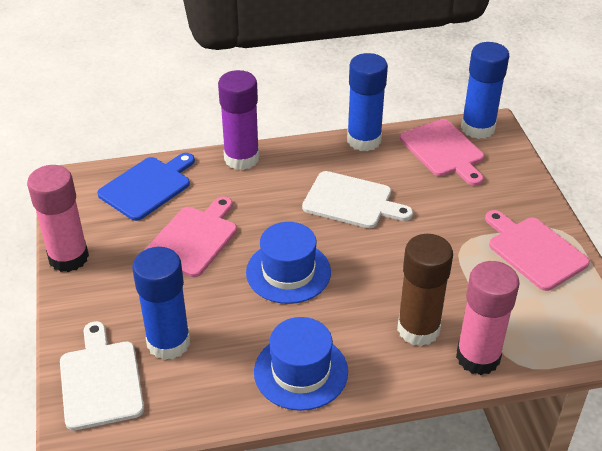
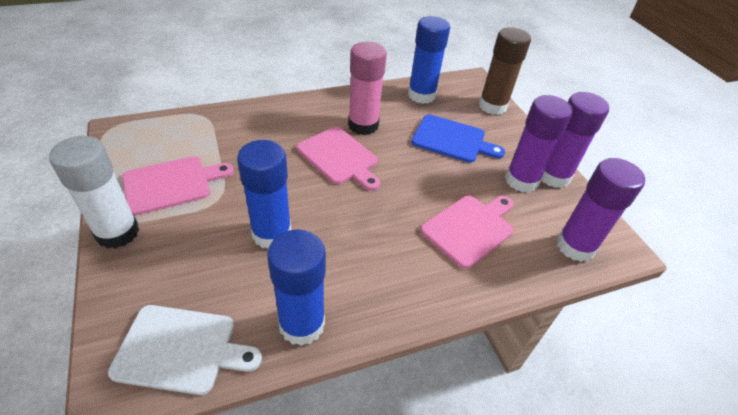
blue hat: 2 -> 0
pink glue stick: 2 -> 1
purple glue stick: 1 -> 3
white cutting board: 2 -> 1
white glue stick: 0 -> 1

